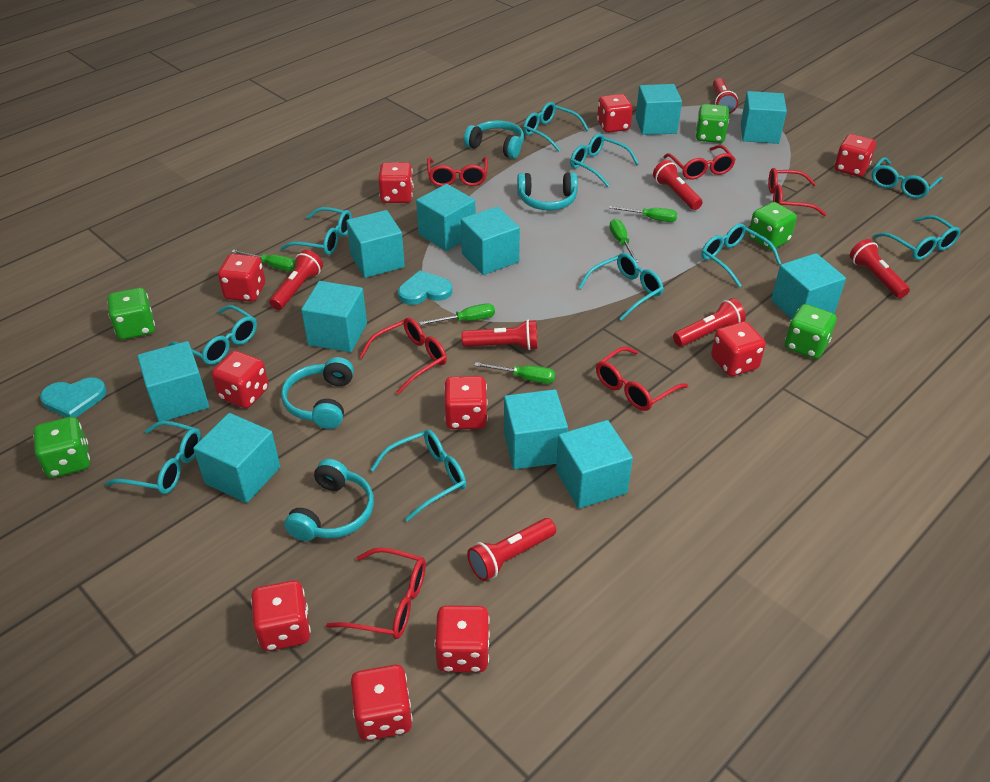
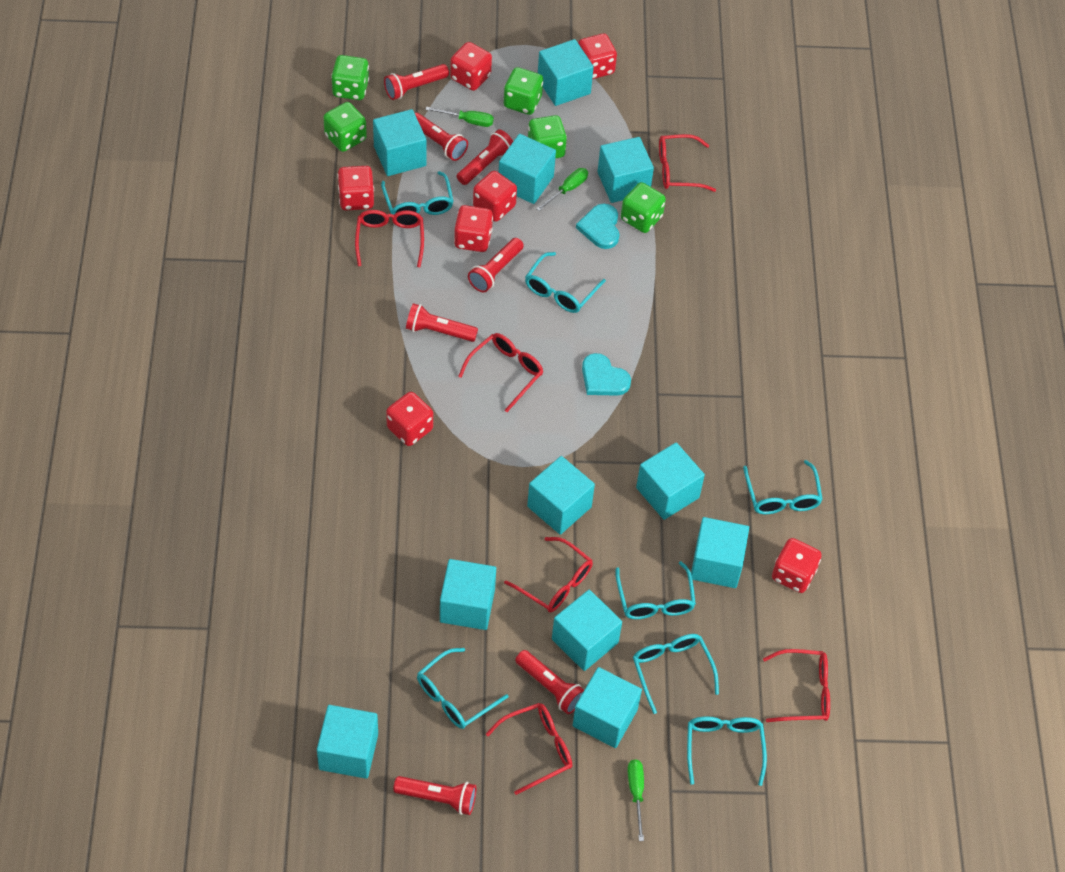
green screwdriver: 5 -> 3
red dice: 10 -> 7
turquoise glasses: 10 -> 7
turquoise headphones: 4 -> 0

